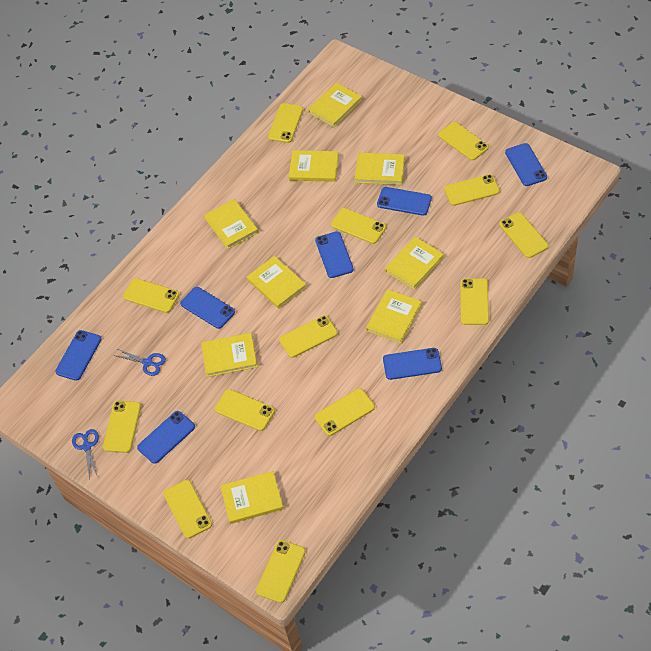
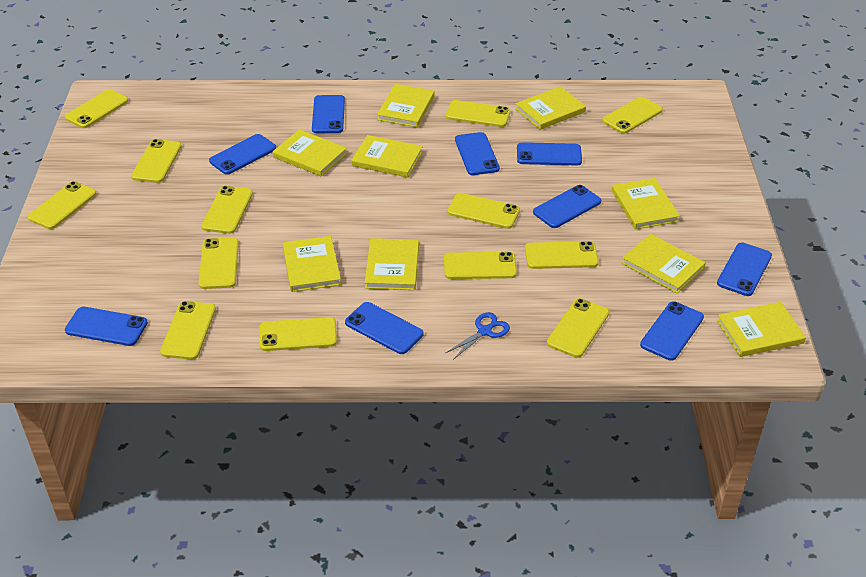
blue phone: 7 -> 9
blue scissors: 2 -> 1

